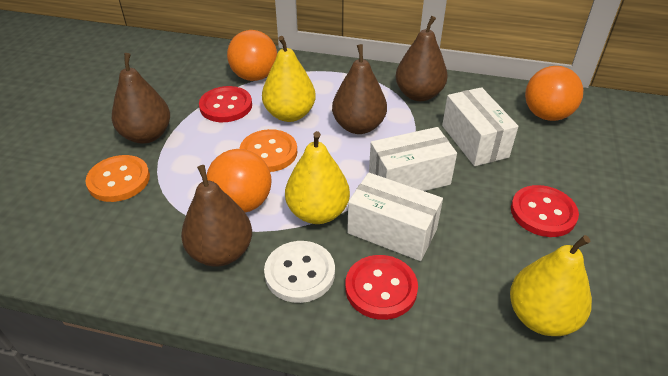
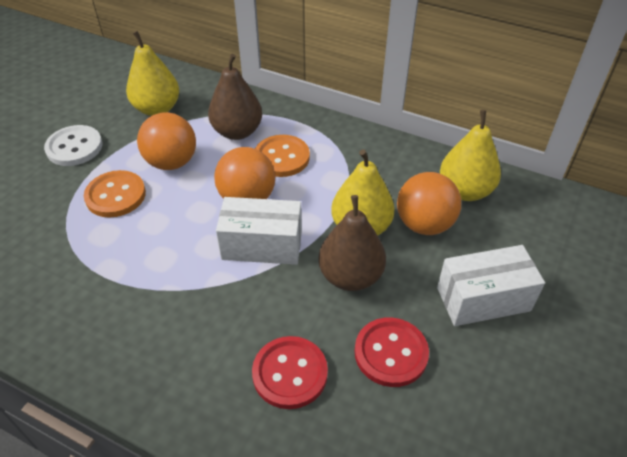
brown pear: 4 -> 2
red button: 3 -> 2
white box: 3 -> 2

